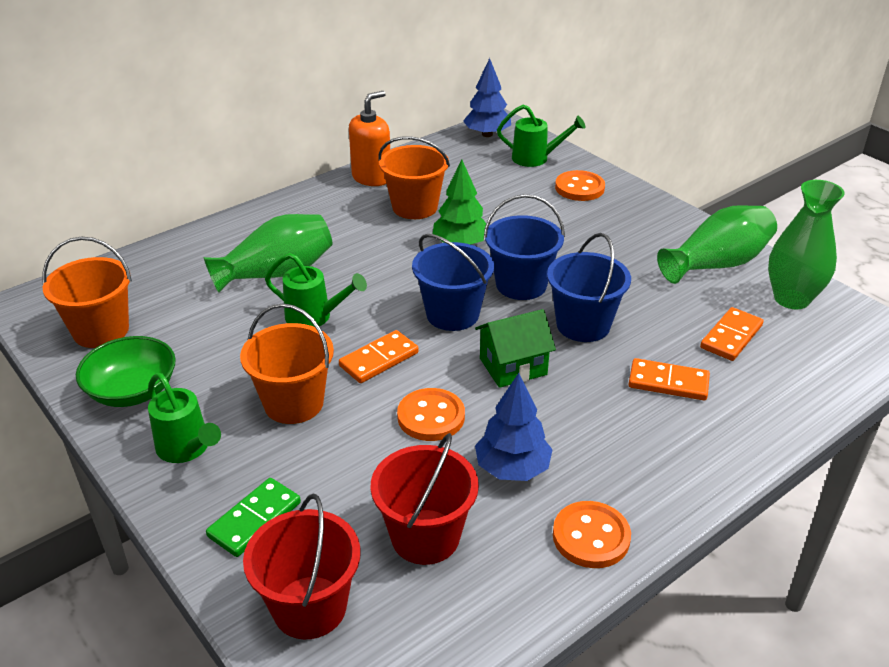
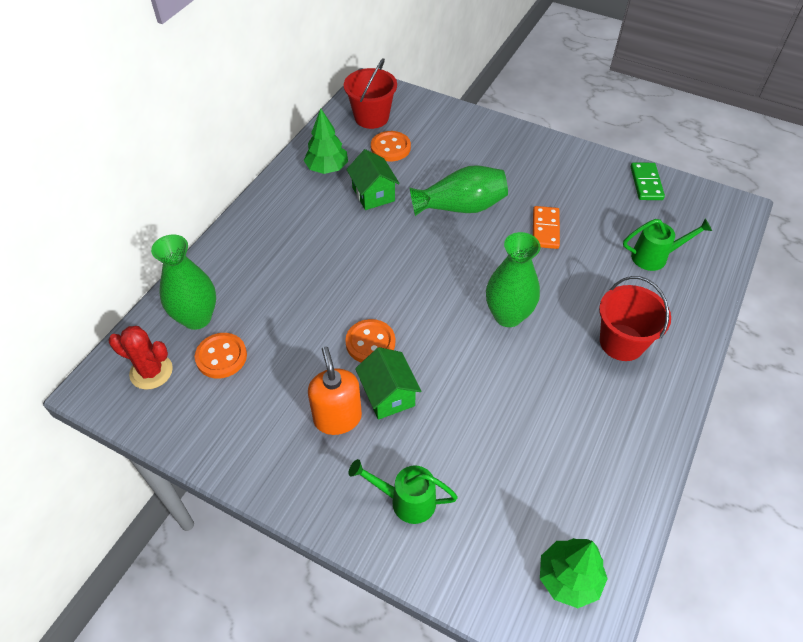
blue bucket: 3 -> 0
blue tree: 2 -> 0
green bowl: 1 -> 0
green house: 1 -> 2
green tree: 1 -> 2
green watering can: 3 -> 2
orange bucket: 3 -> 0
orange domino: 3 -> 1
red cactus: 0 -> 1

